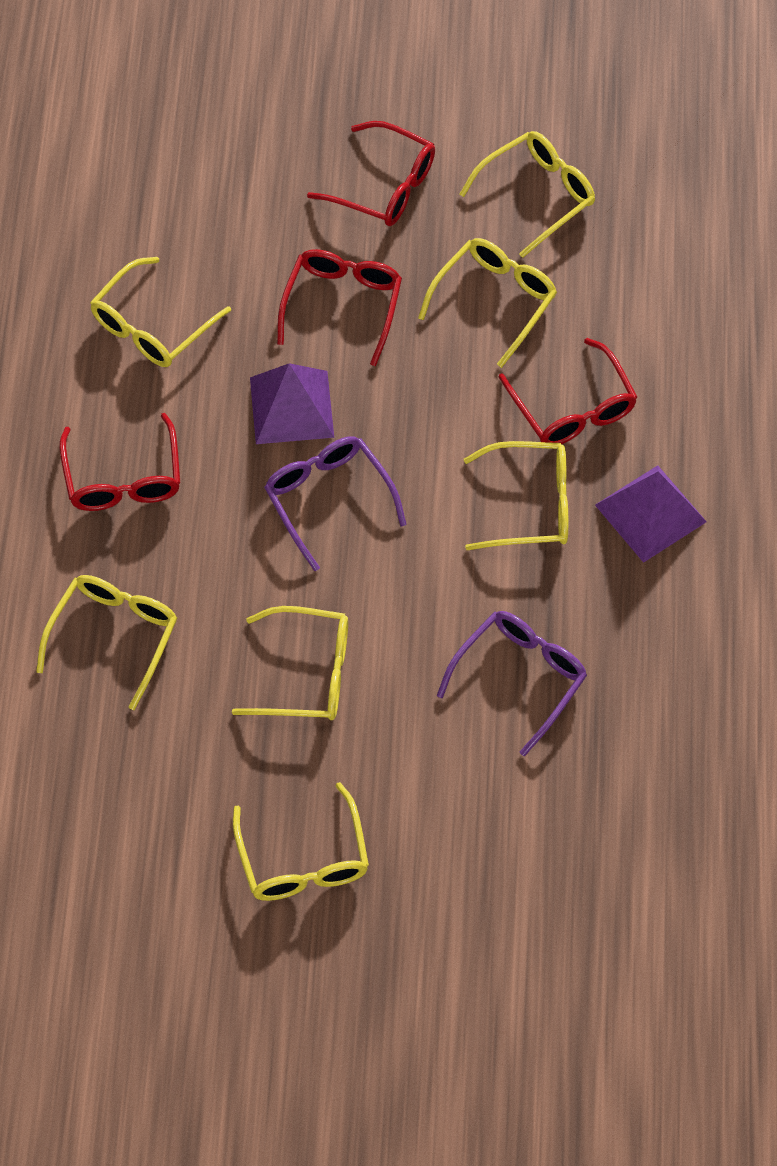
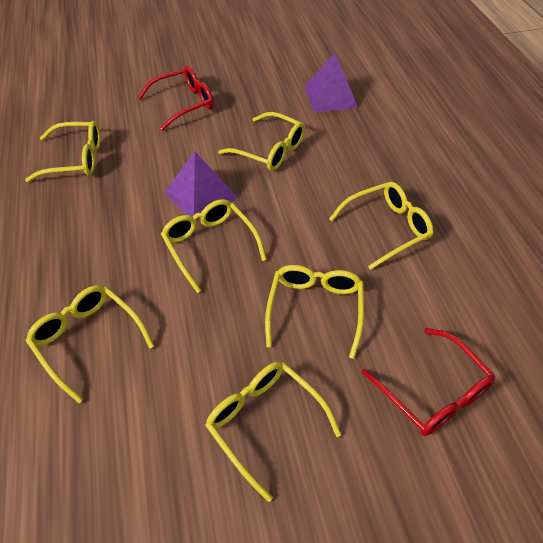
purple glasses: 2 -> 0
red glasses: 4 -> 2

